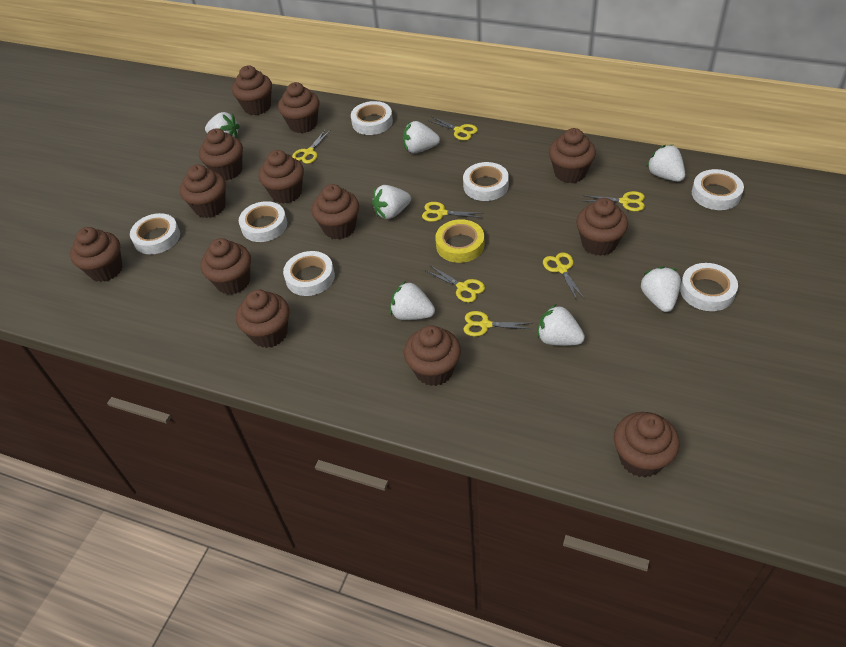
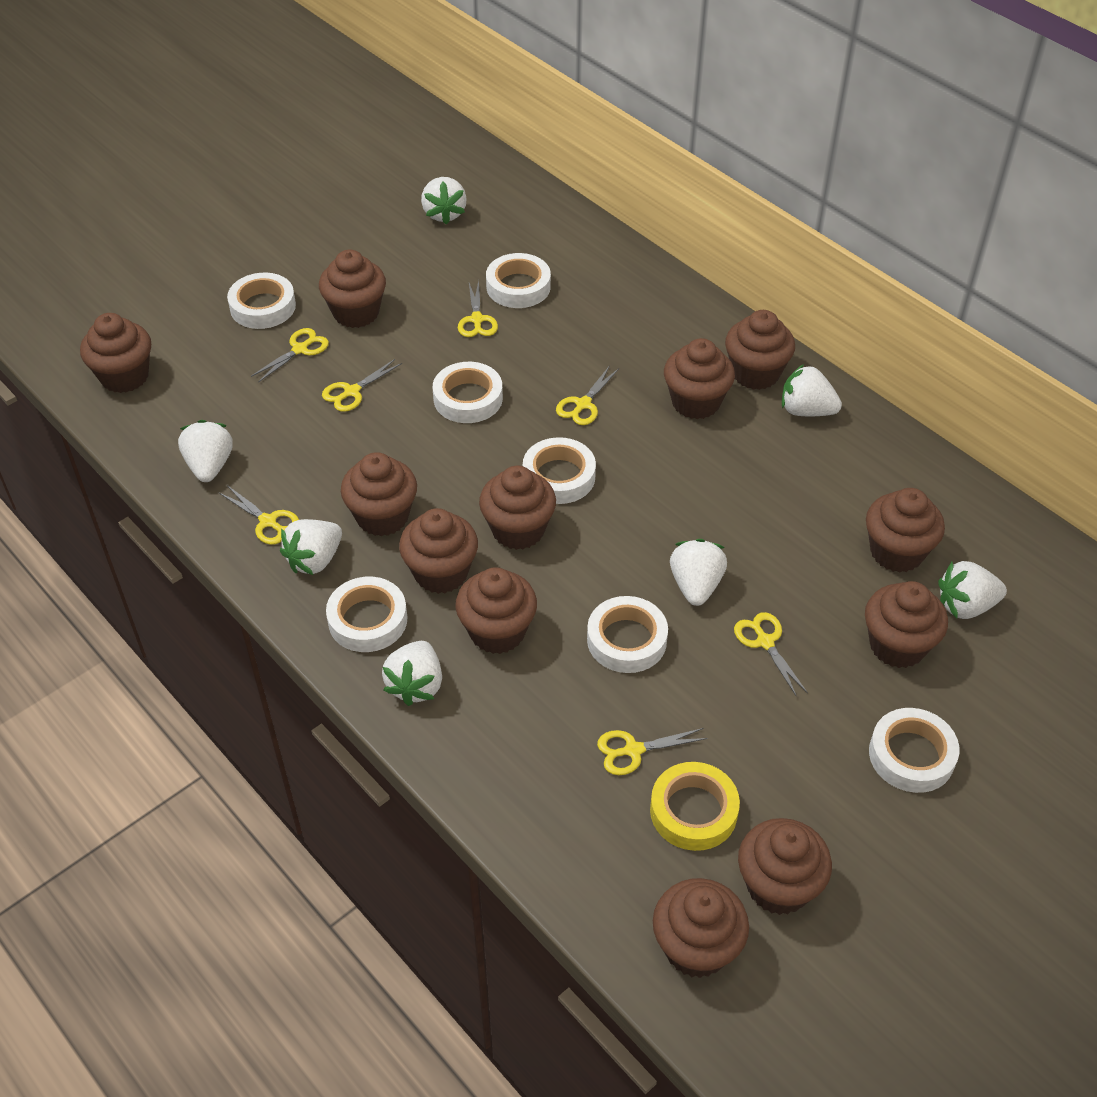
brown cupcake: 13 -> 12

